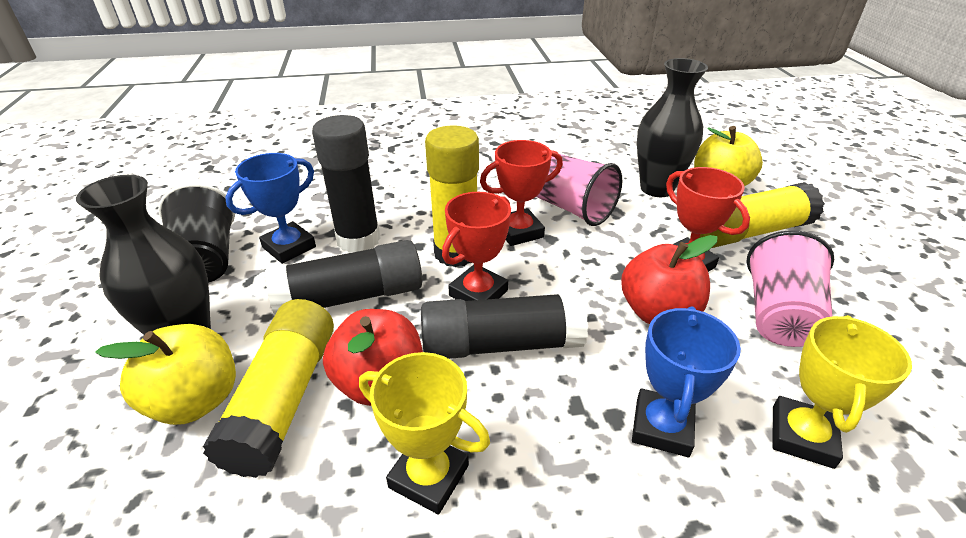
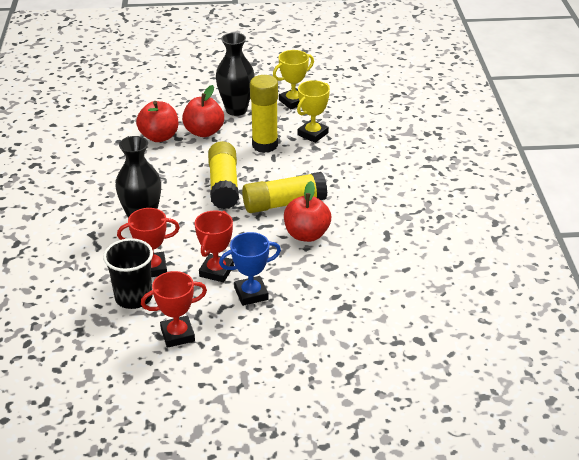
black glue stick: 3 -> 0
blue trophy: 2 -> 1
pink cup: 2 -> 0
red apple: 2 -> 3
yellow apple: 2 -> 0

